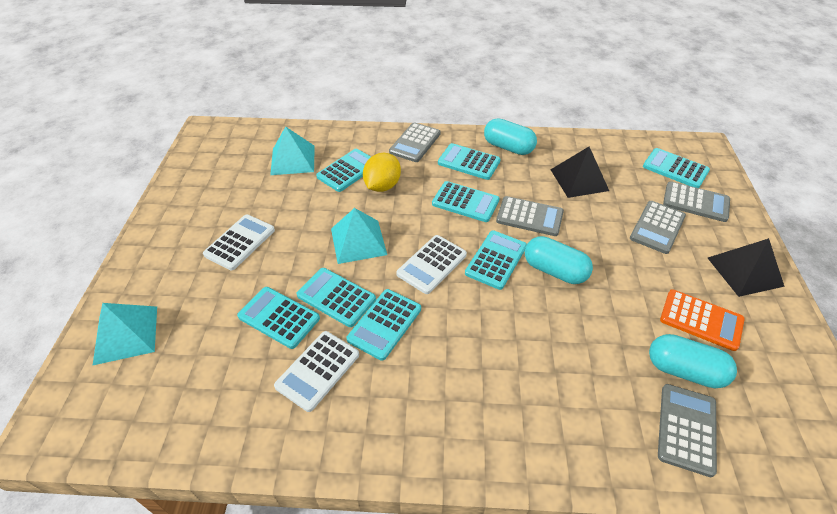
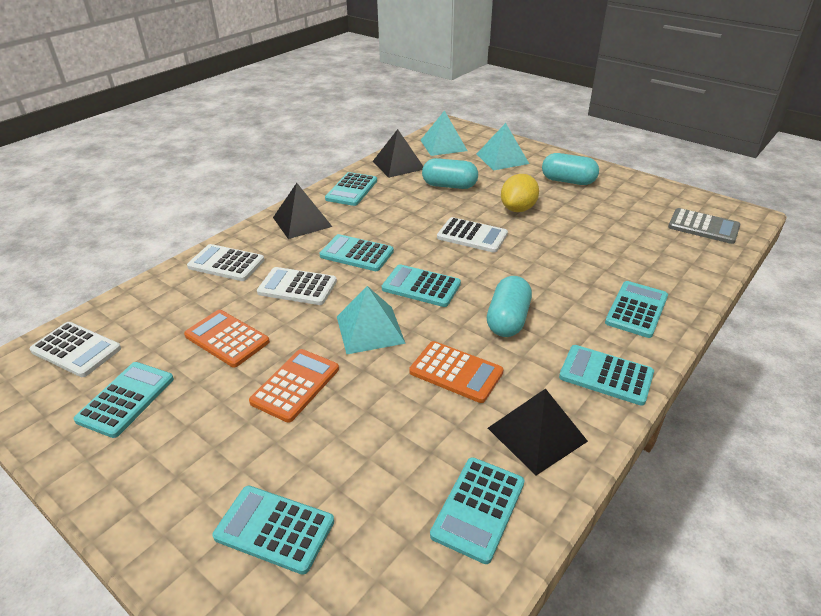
black pyramid: 2 -> 3
grey calculator: 5 -> 1
orange calculator: 1 -> 3
white calculator: 3 -> 4

